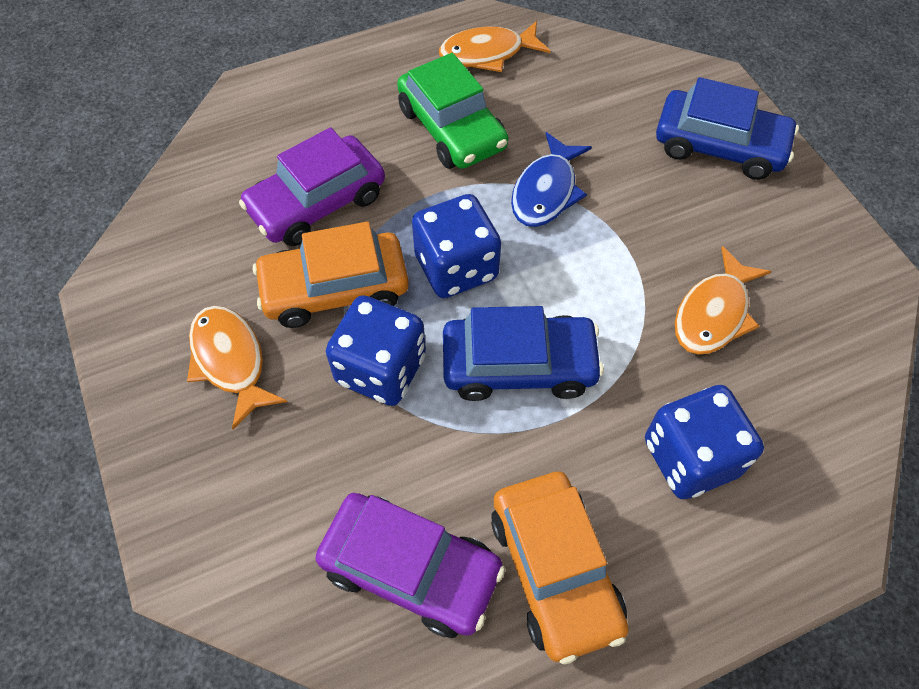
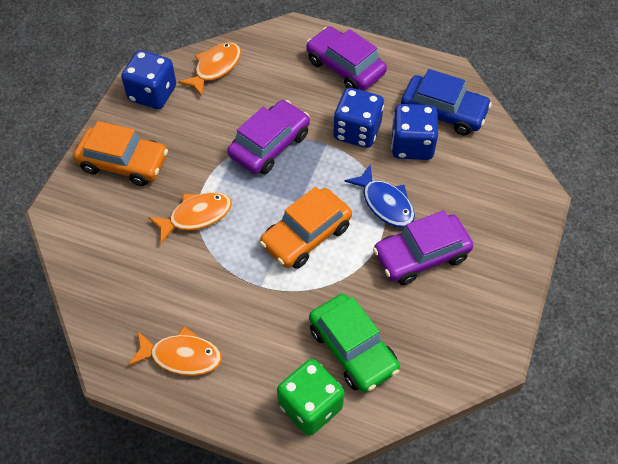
blue car: 2 -> 1
green dice: 0 -> 1
purple car: 2 -> 3

